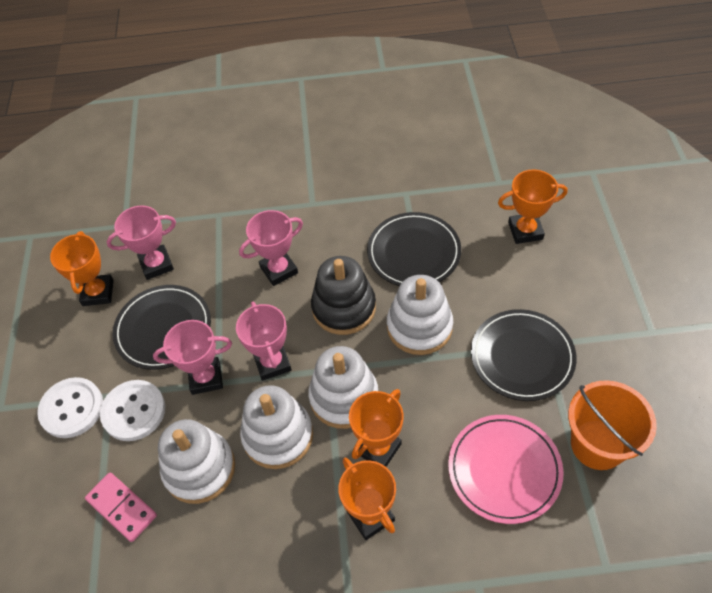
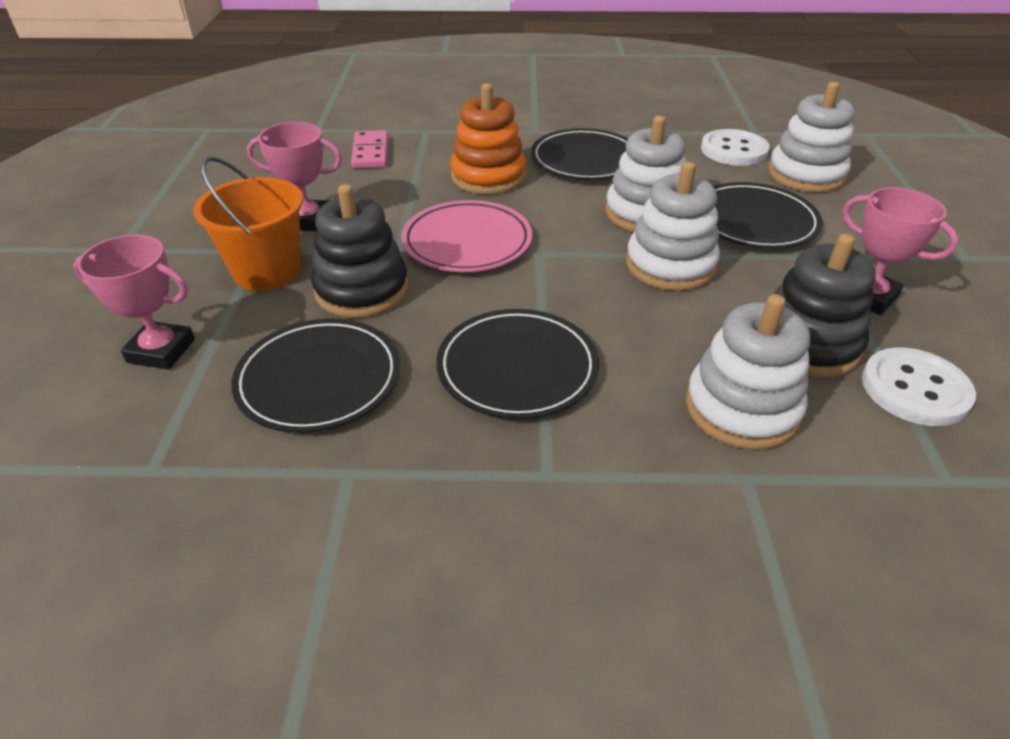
black plate: 3 -> 4
black stacking toy: 1 -> 2
orange stacking toy: 0 -> 1
orange trophy: 4 -> 0
pink trophy: 4 -> 3

